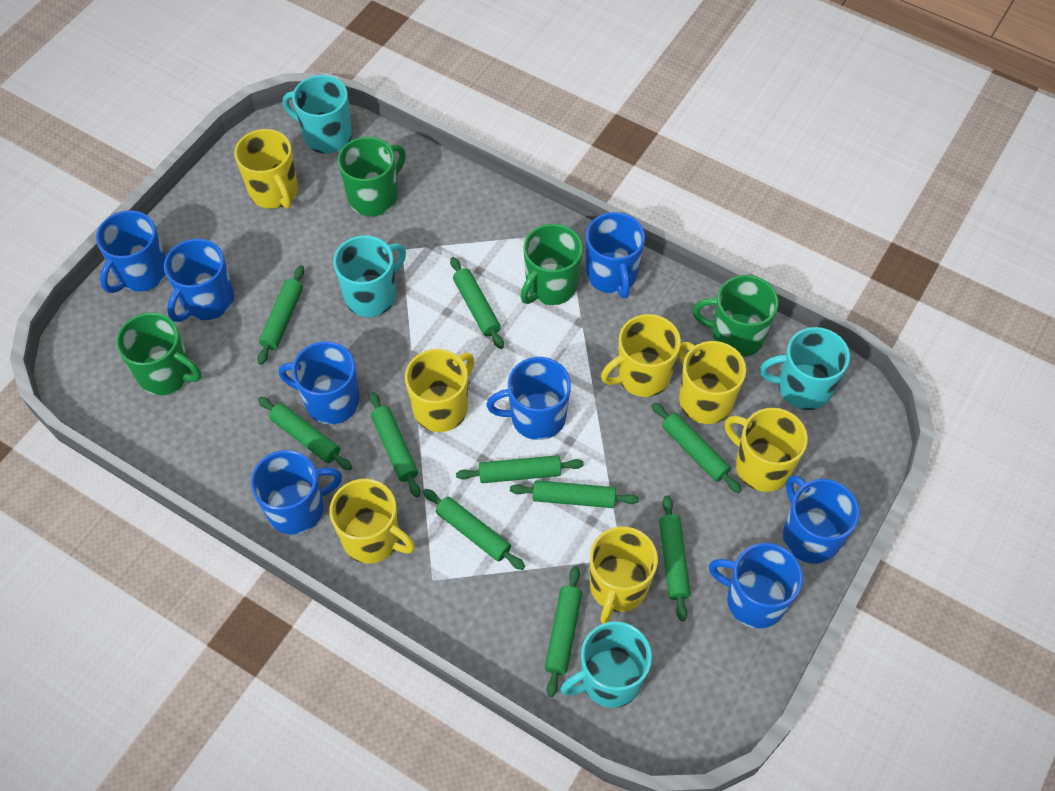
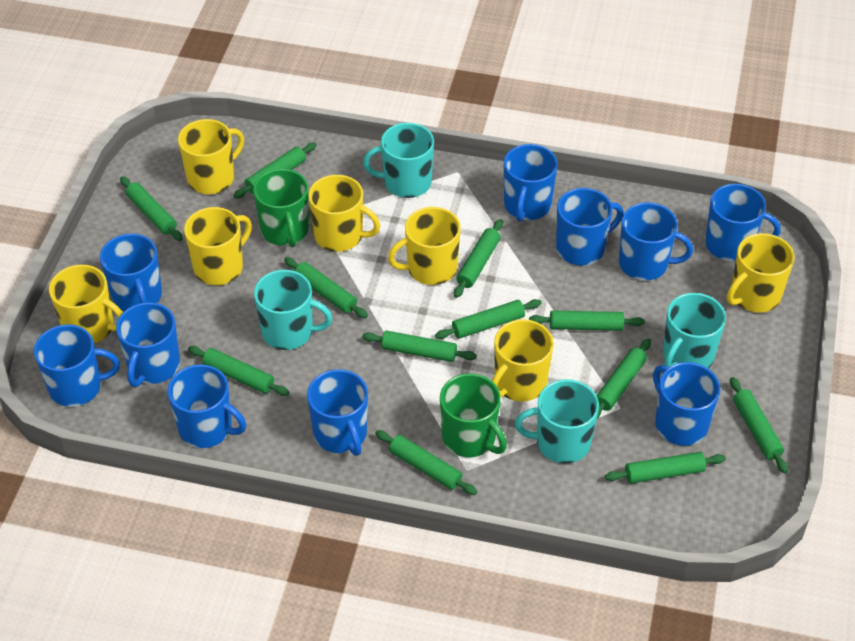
blue mug: 8 -> 10
green mug: 4 -> 2
green rolling pin: 10 -> 12

